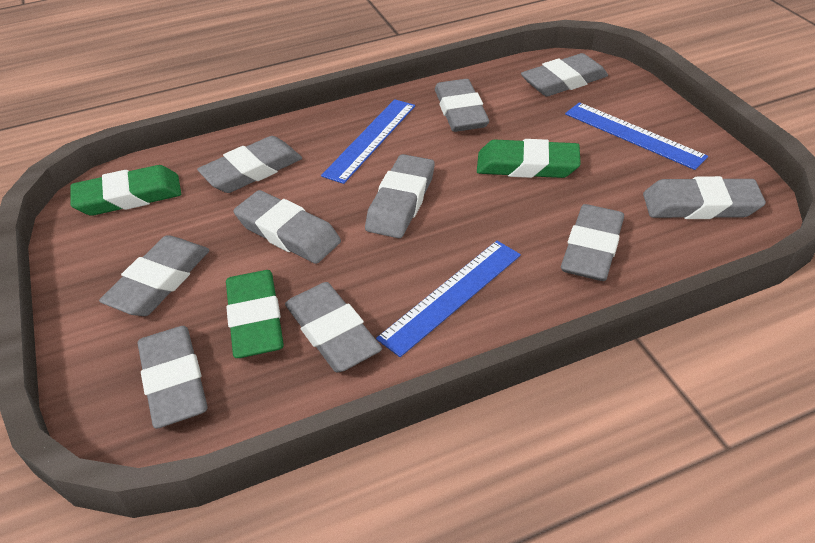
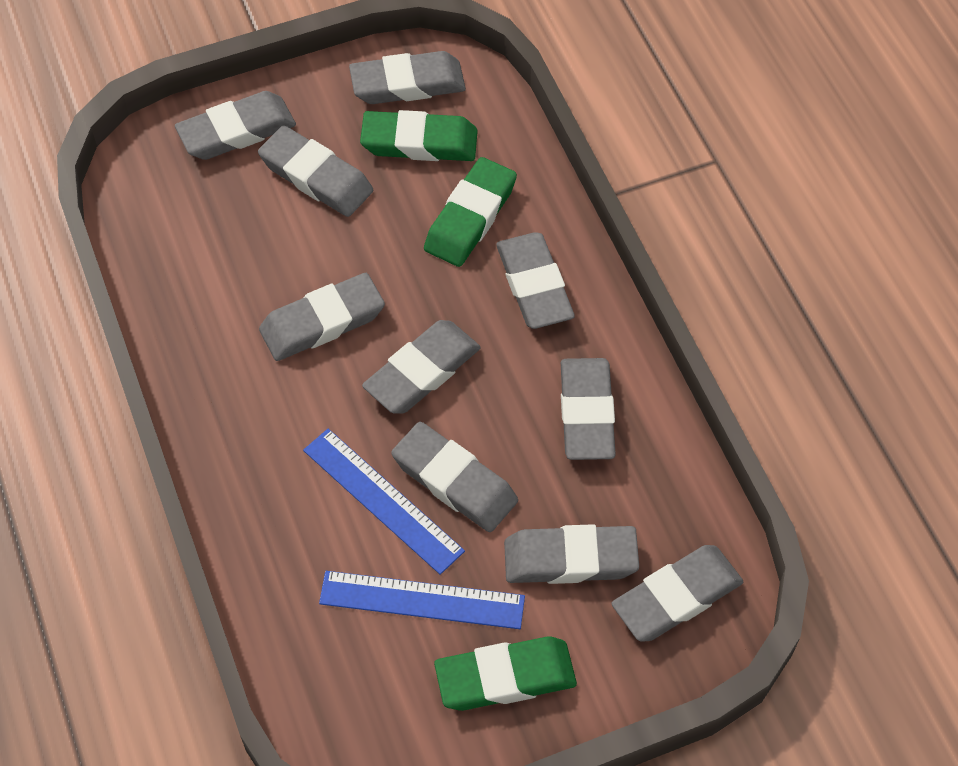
blue ruler: 3 -> 2

